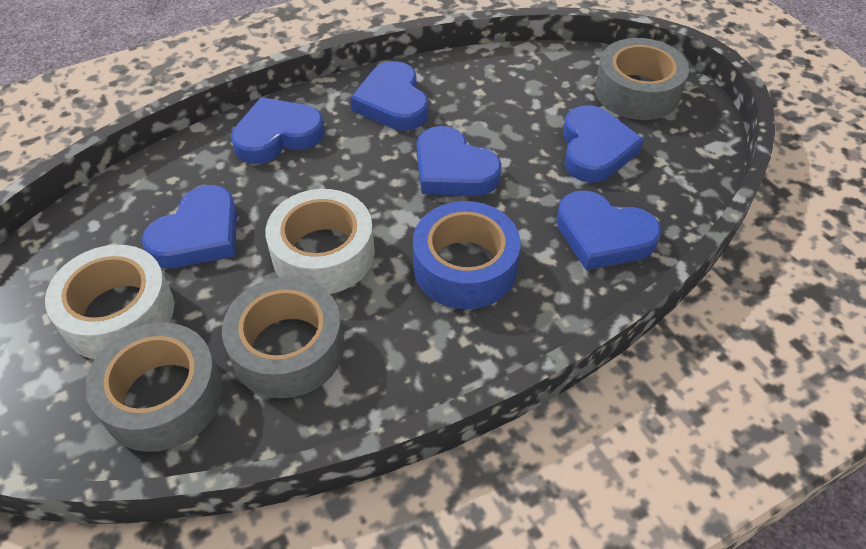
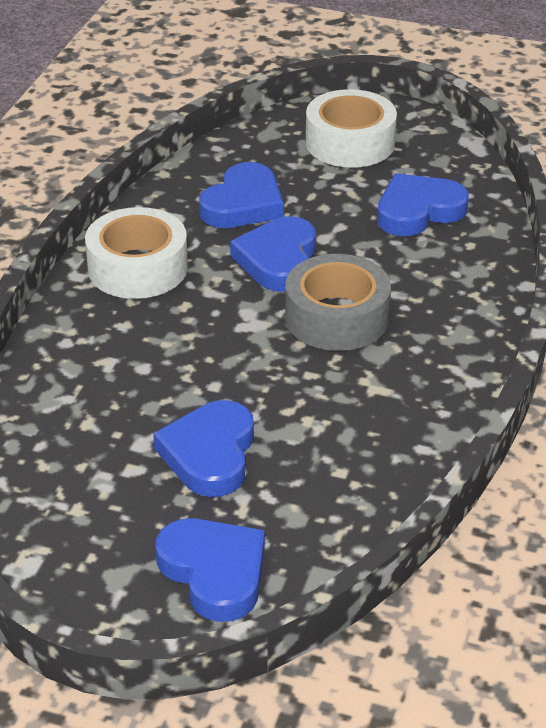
blue heart: 6 -> 5
blue tape: 1 -> 0
grey tape: 3 -> 1

